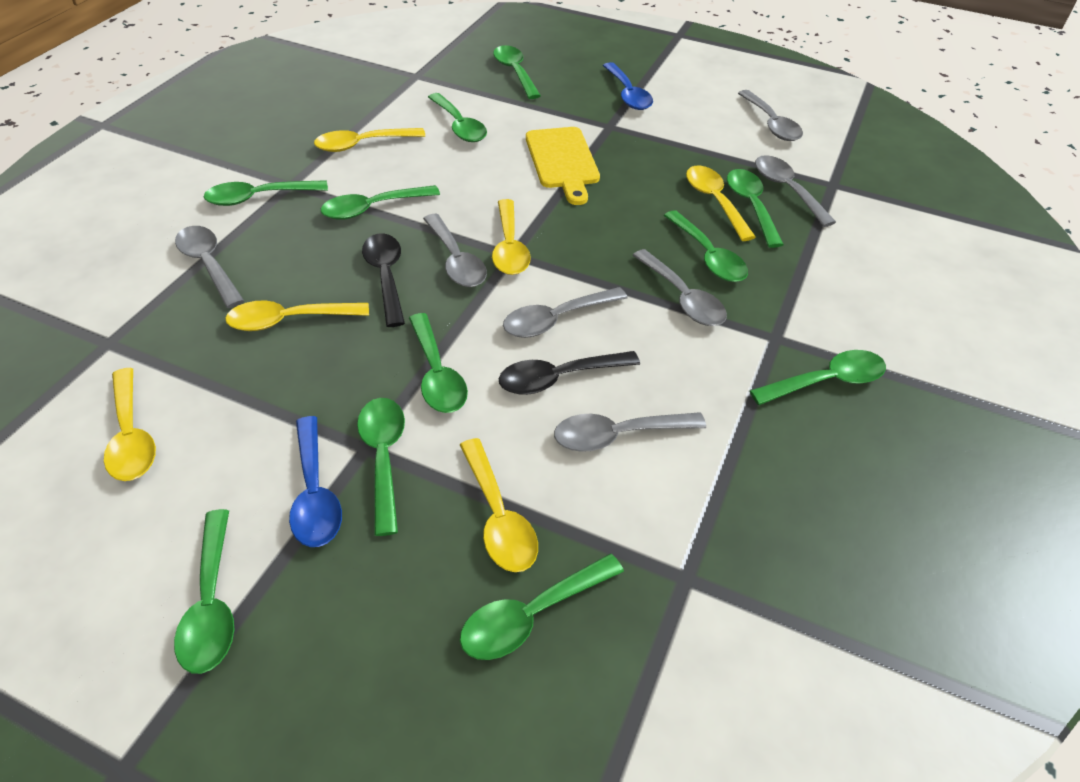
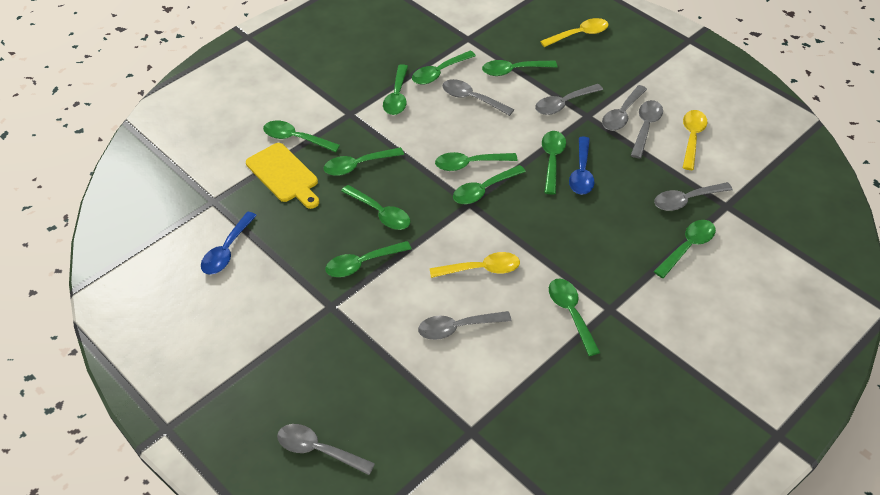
black spoon: 2 -> 0
green spoon: 11 -> 12
yellow spoon: 6 -> 3

